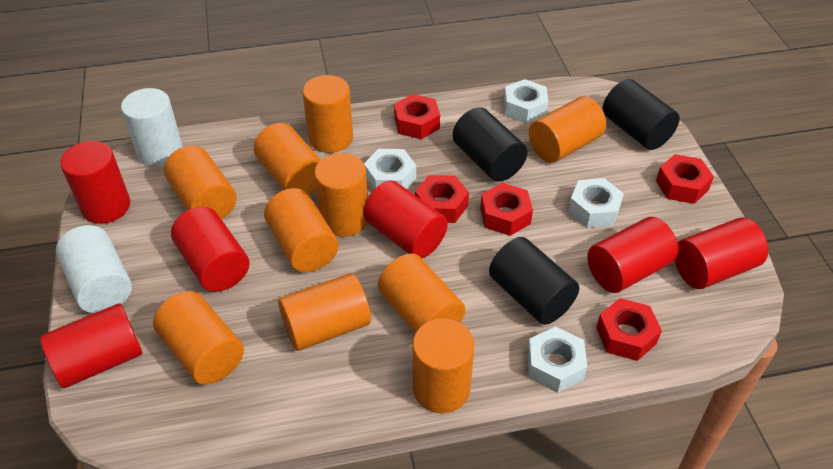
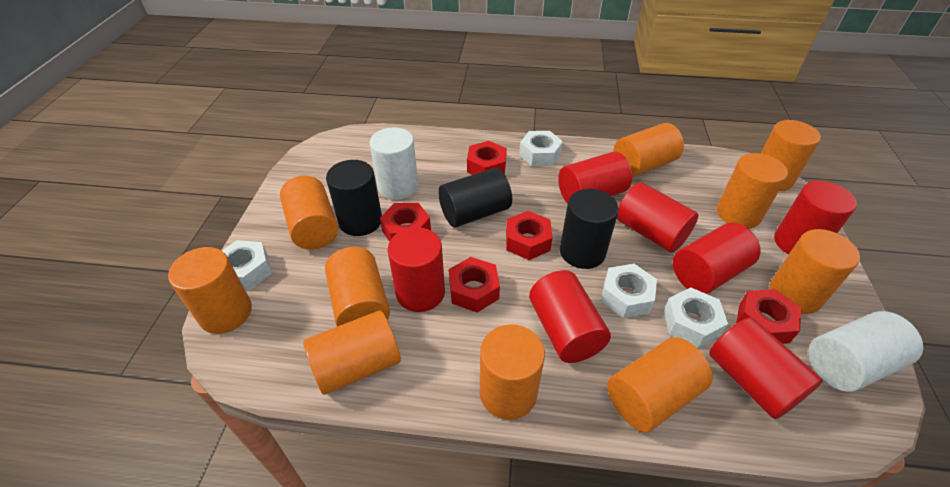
red cylinder: 6 -> 7

